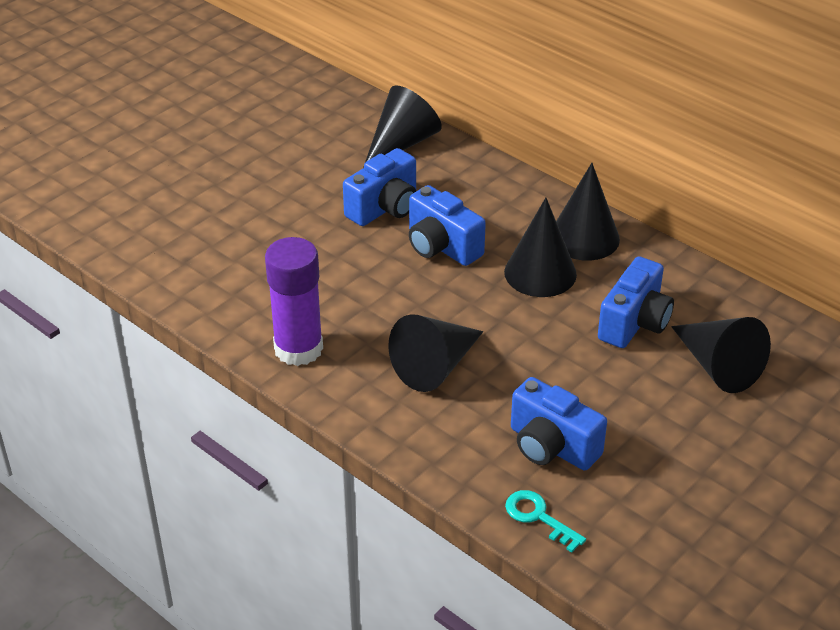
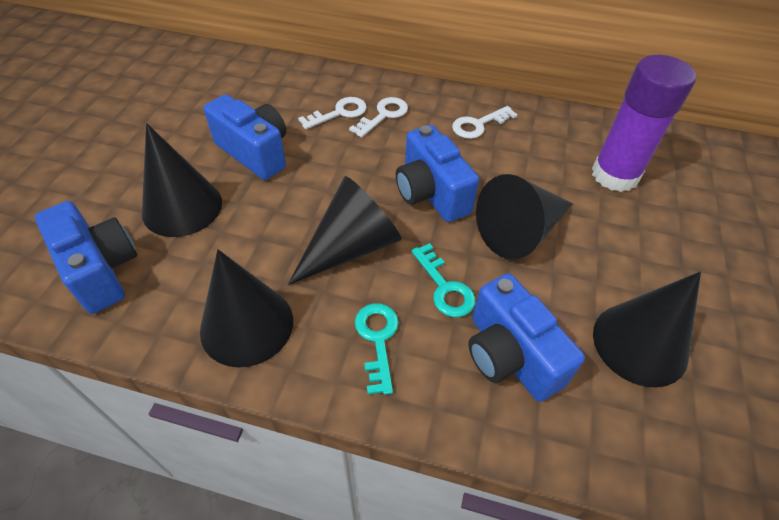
turquoise key: 1 -> 2
white key: 0 -> 3

